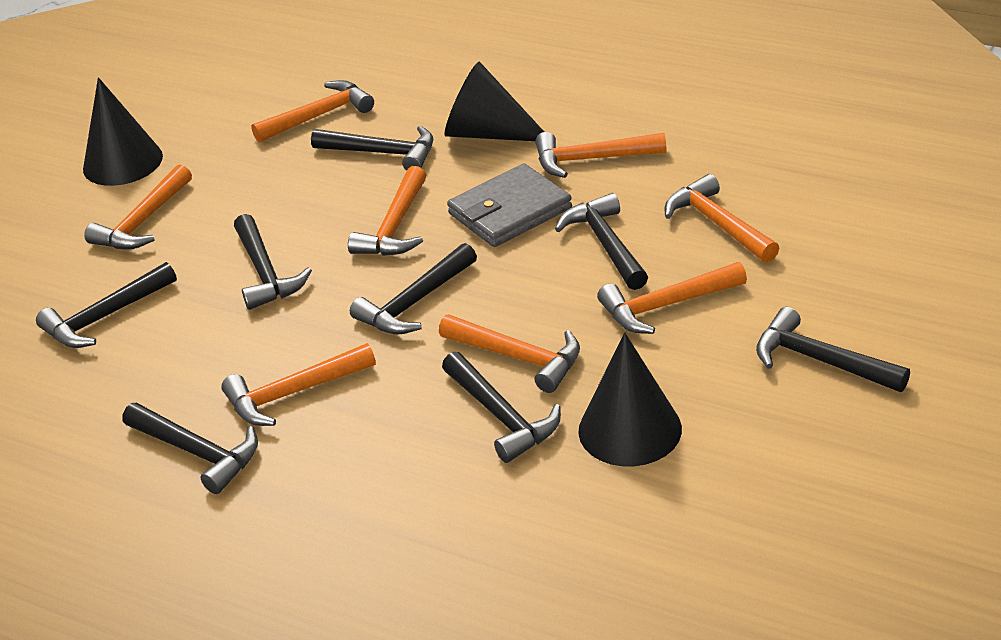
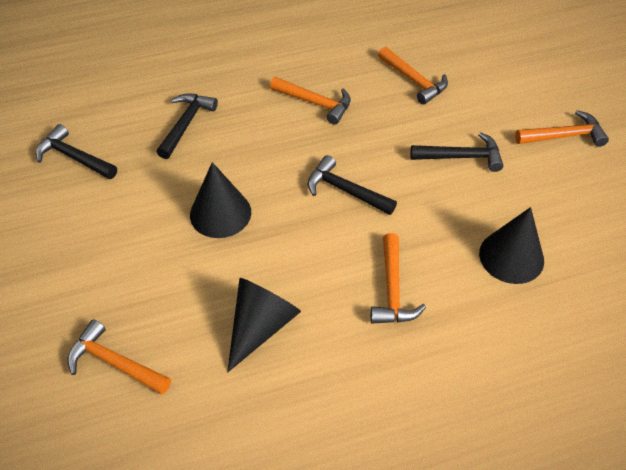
black hammer: 8 -> 4
grey wallet: 1 -> 0
orange hammer: 8 -> 5

